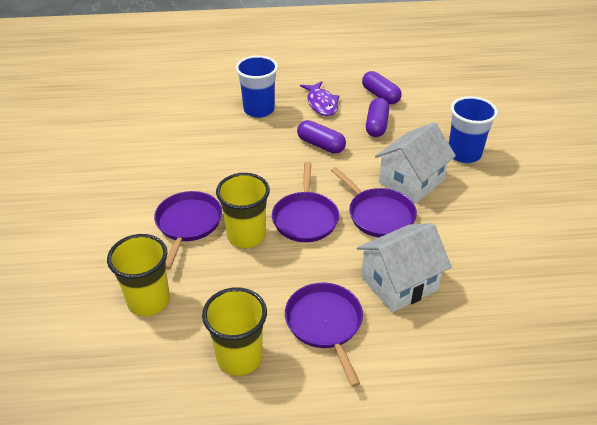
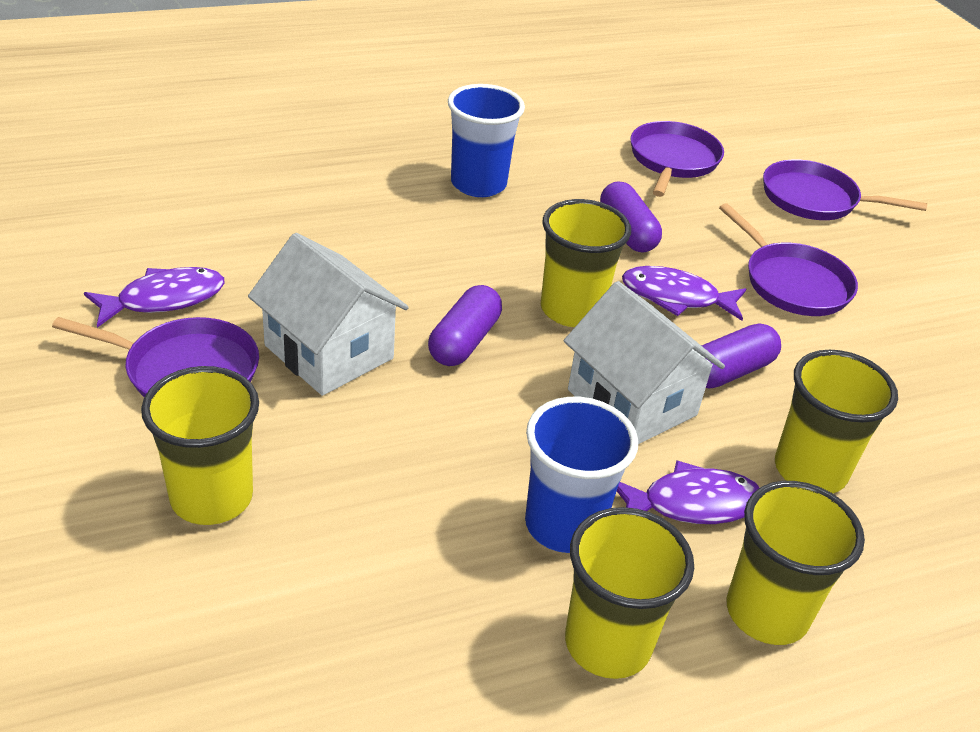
purple fish: 1 -> 3
yellow cup: 3 -> 5

